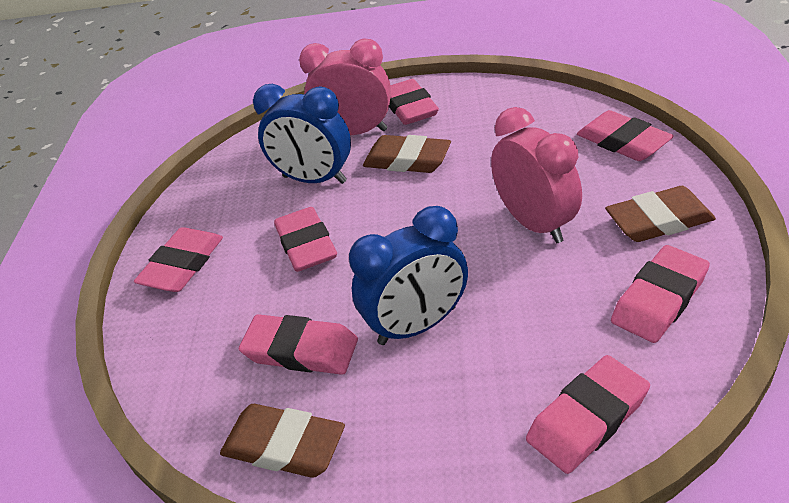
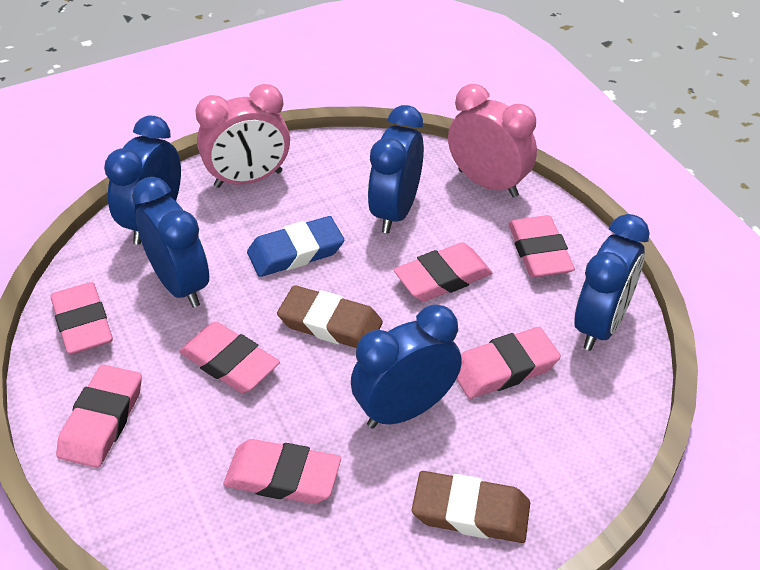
blue clock: 2 -> 5
blue eraser: 0 -> 1
brown eraser: 3 -> 2

